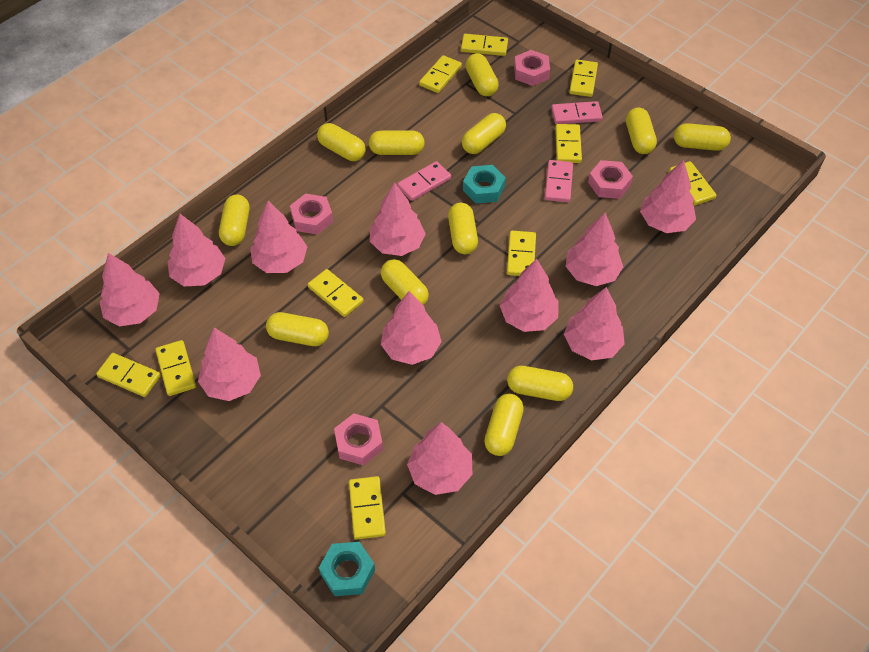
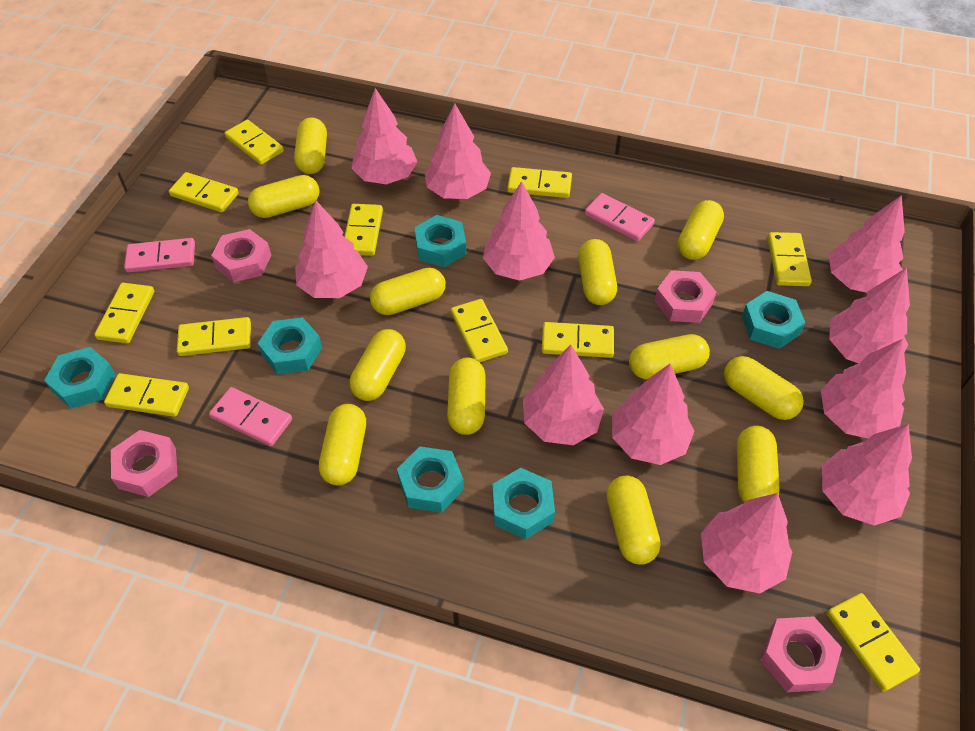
turquoise nut: 2 -> 6
yellow domino: 10 -> 11

